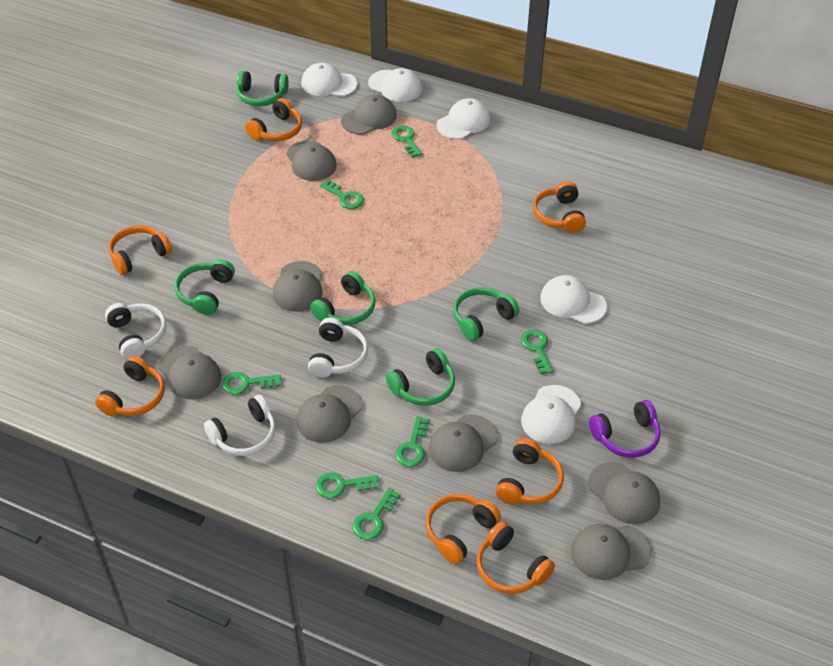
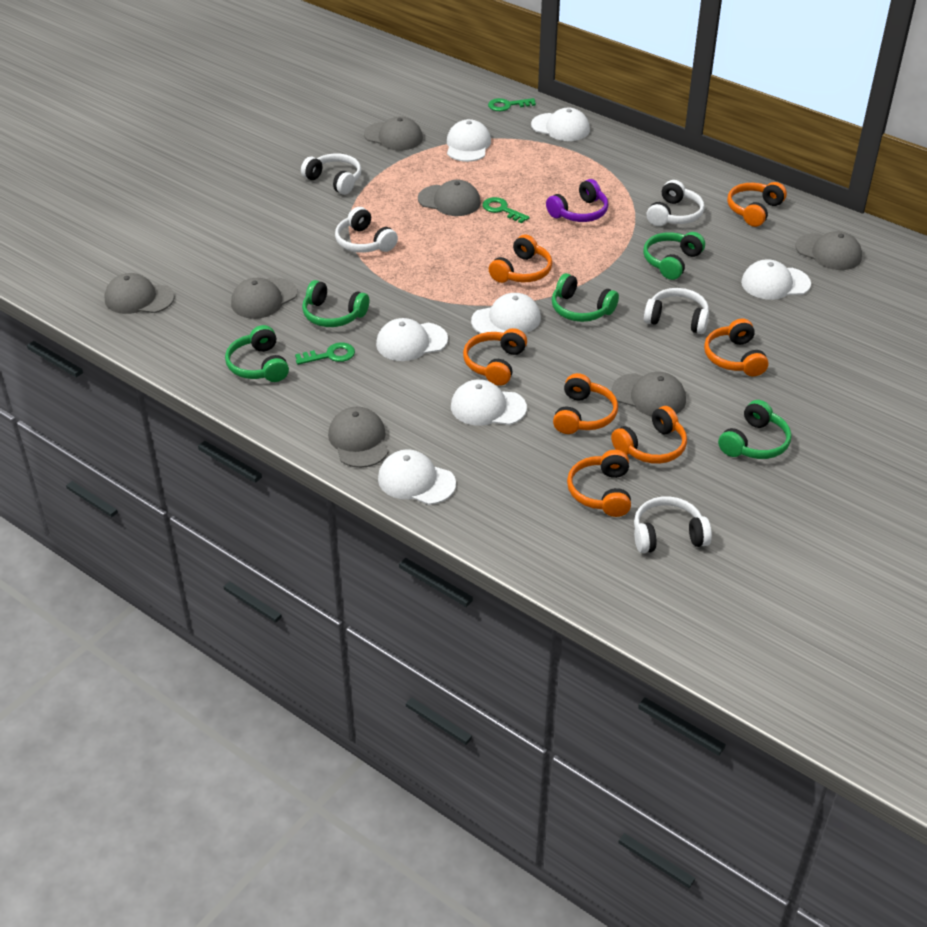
green key: 7 -> 3
grey cap: 8 -> 7
white cap: 5 -> 7
white headphones: 3 -> 5

